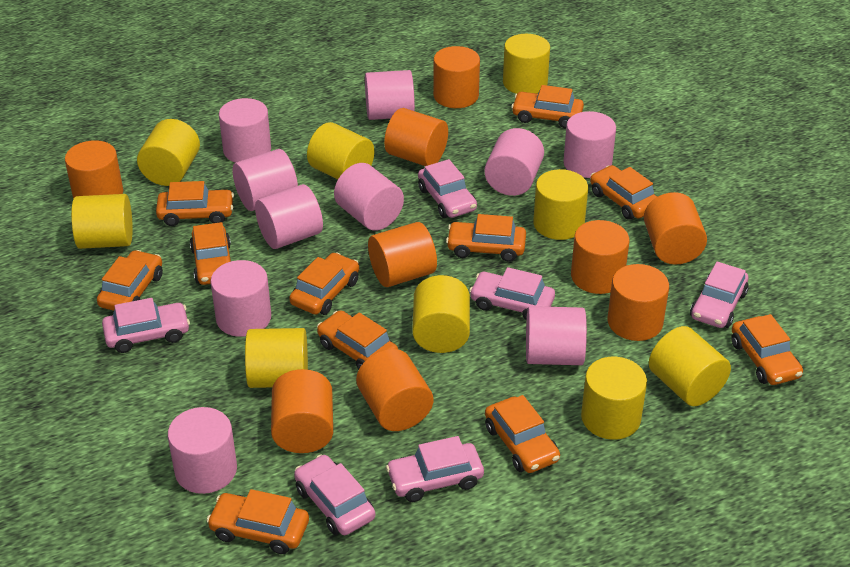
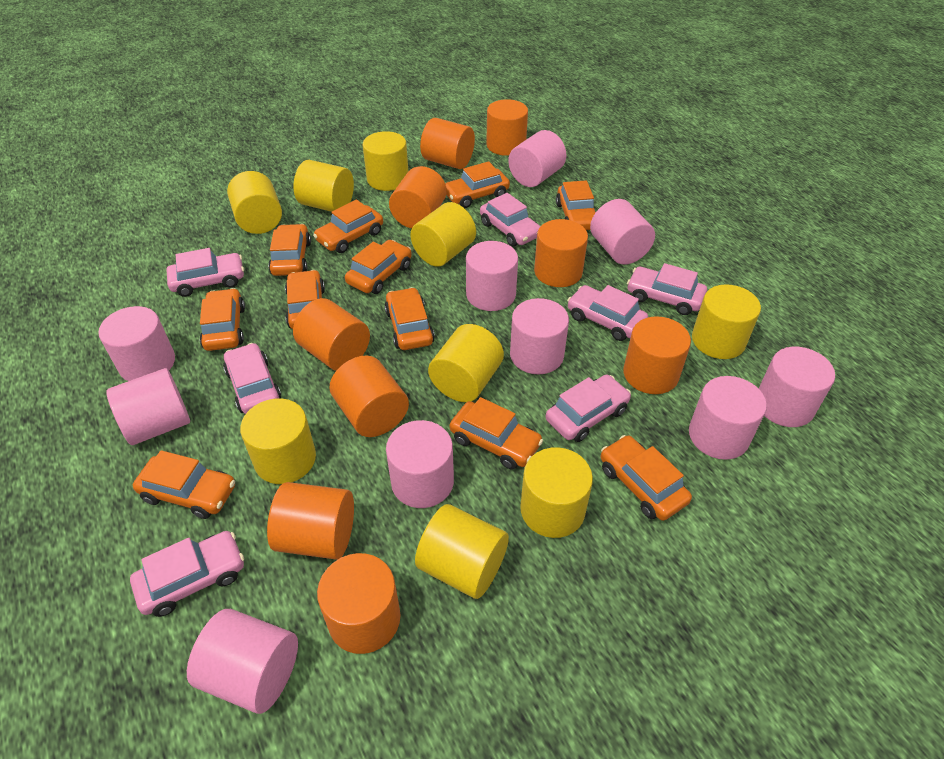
pink car: 6 -> 7

